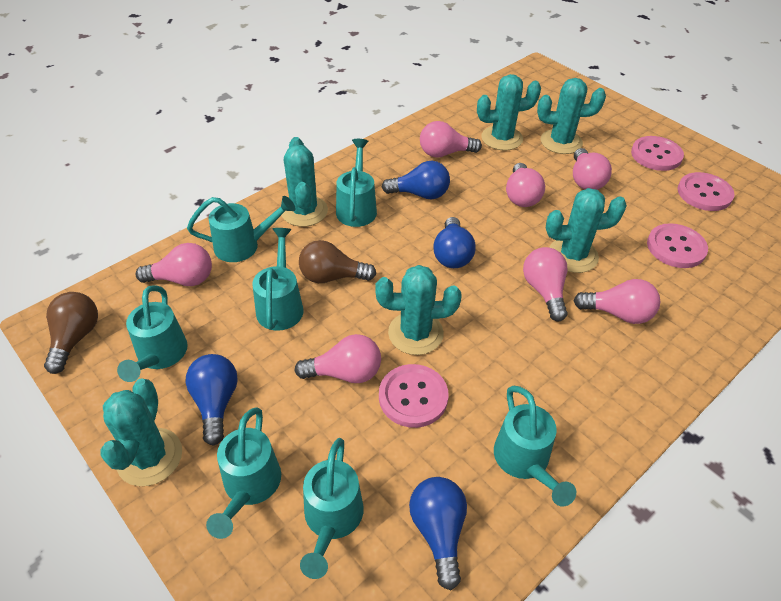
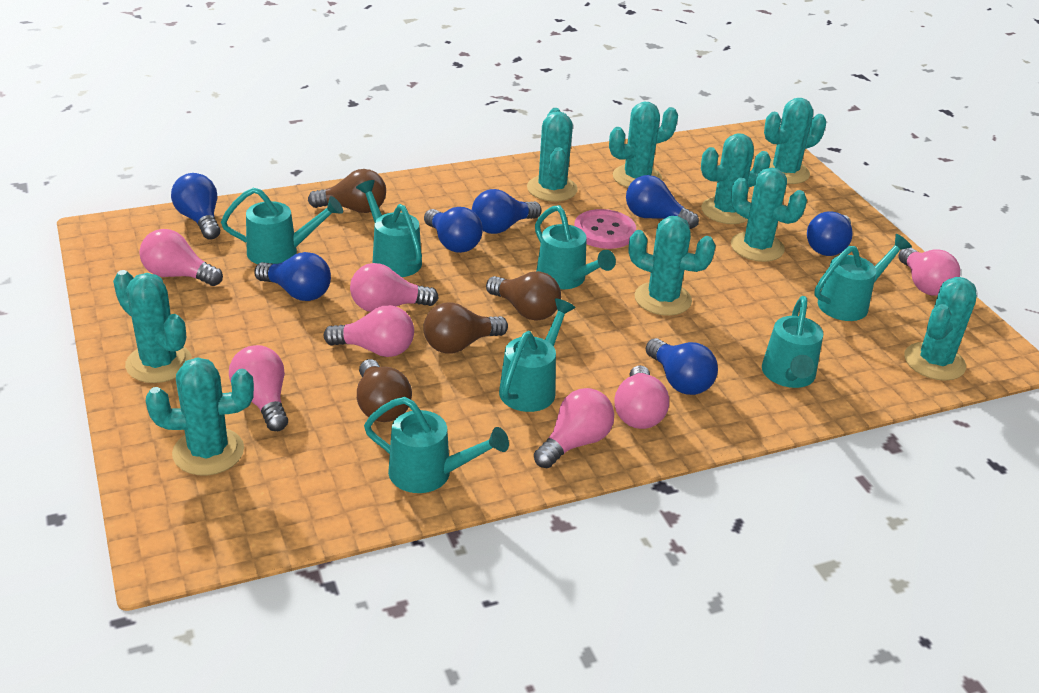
blue light bulb: 4 -> 7
brown light bulb: 2 -> 4
pink button: 4 -> 1
turquoise cactus: 6 -> 9

